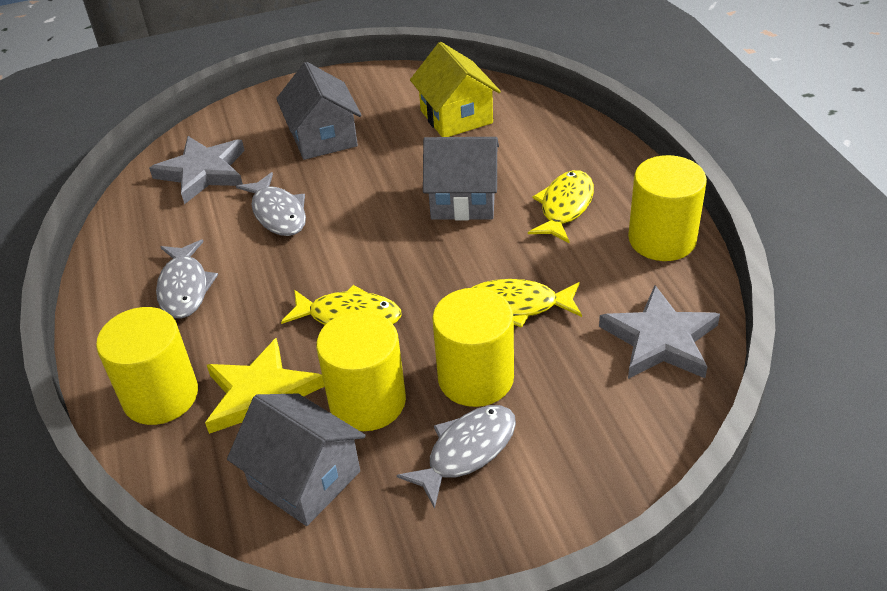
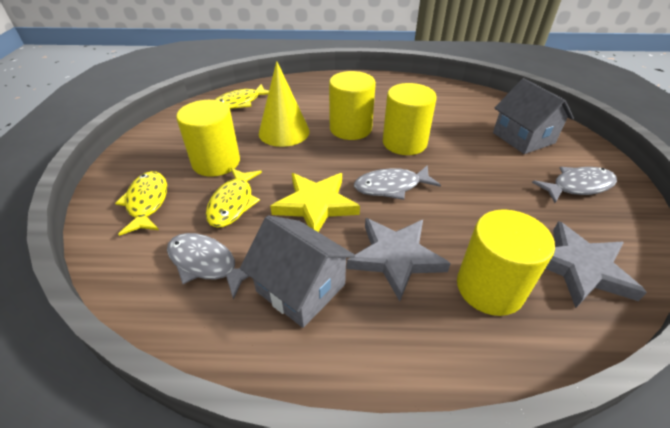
grey house: 3 -> 2
yellow cone: 0 -> 1
yellow house: 1 -> 0

